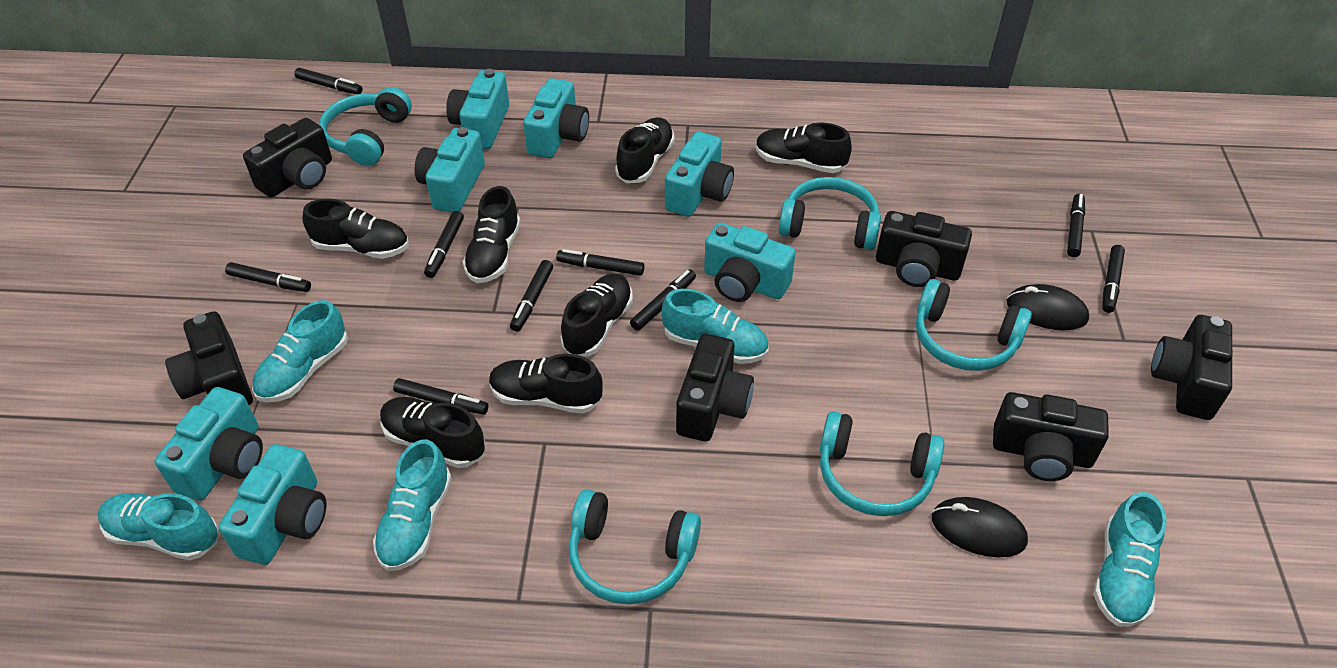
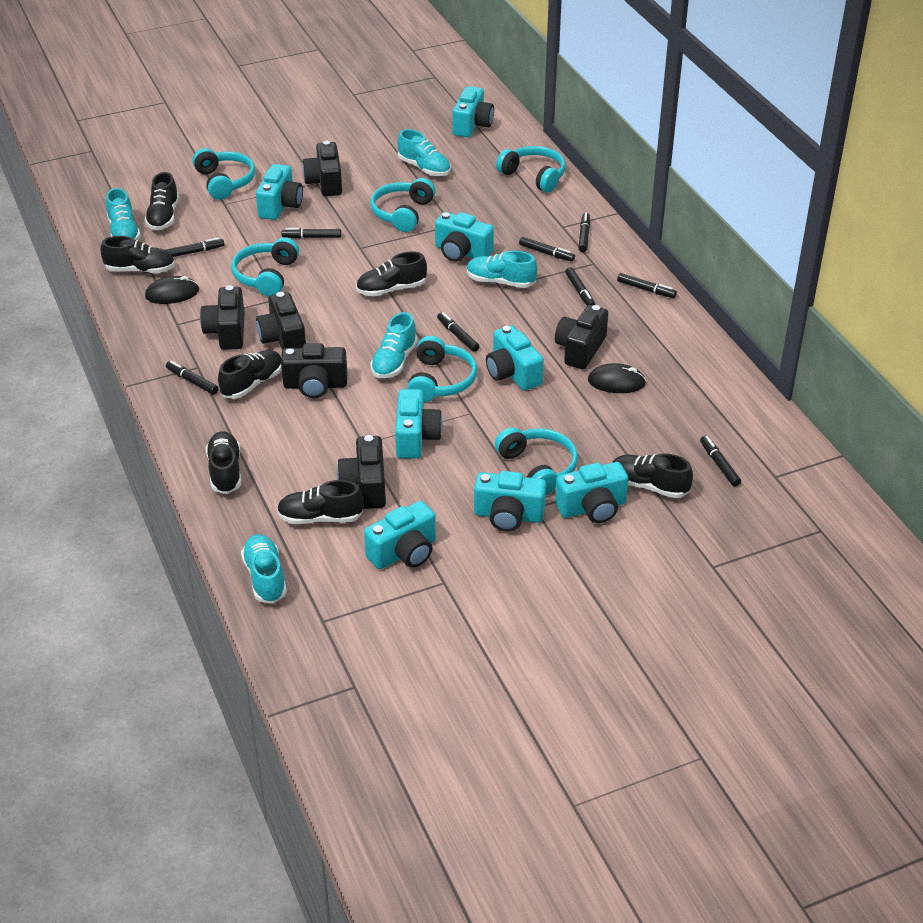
turquoise camera: 7 -> 8
turquoise headphones: 5 -> 6

